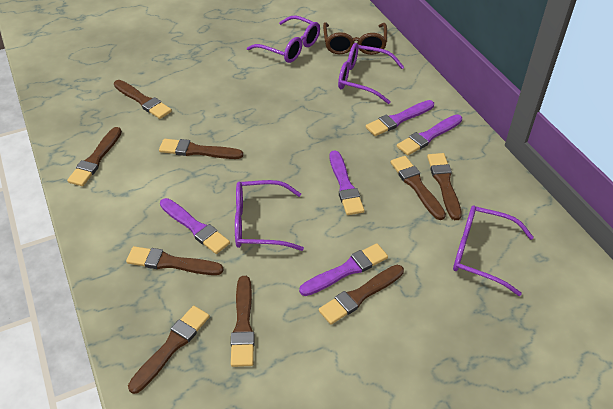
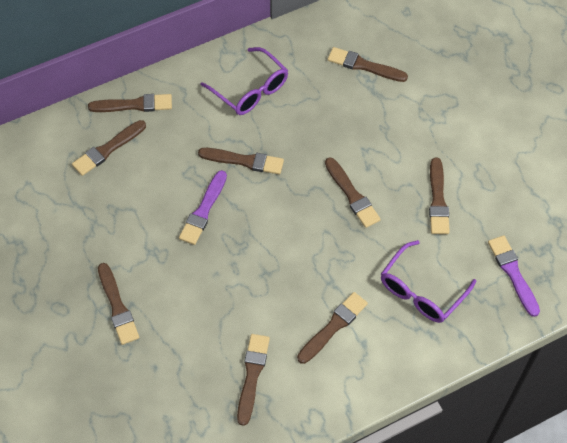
brown glasses: 1 -> 0
purple brush: 5 -> 2
purple glasses: 4 -> 2

